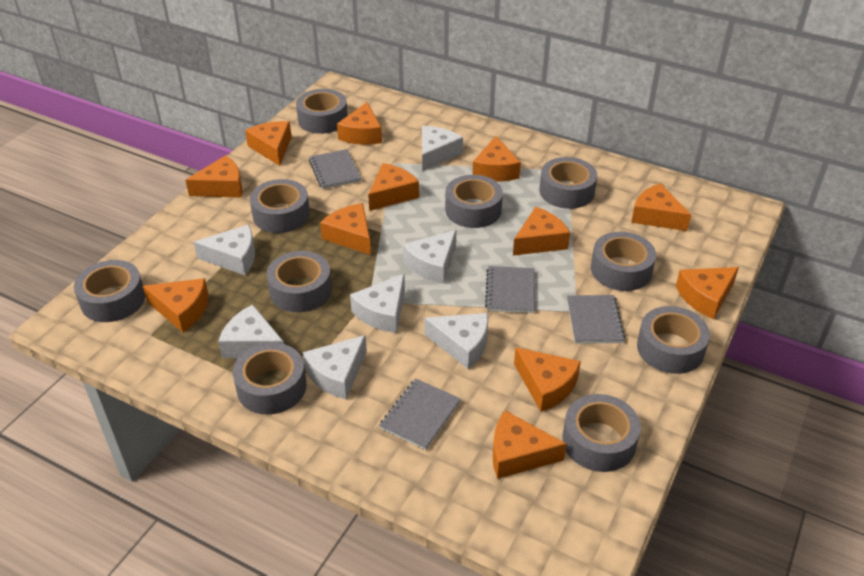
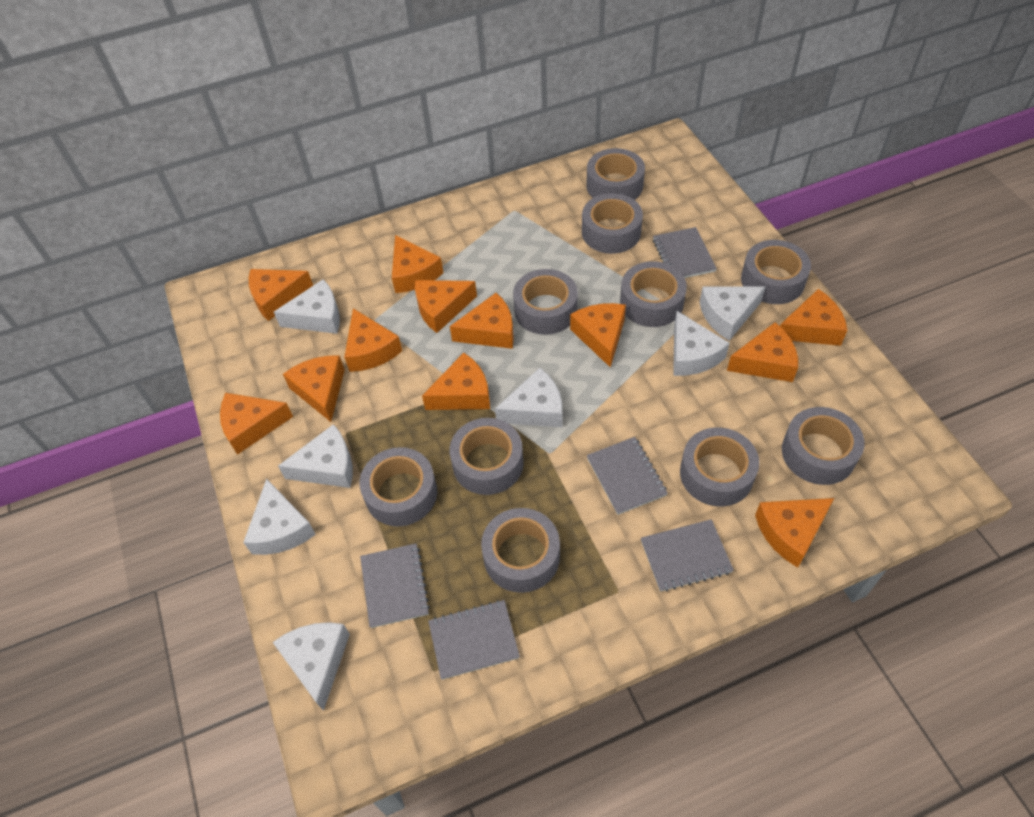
grey notebook: 4 -> 5

